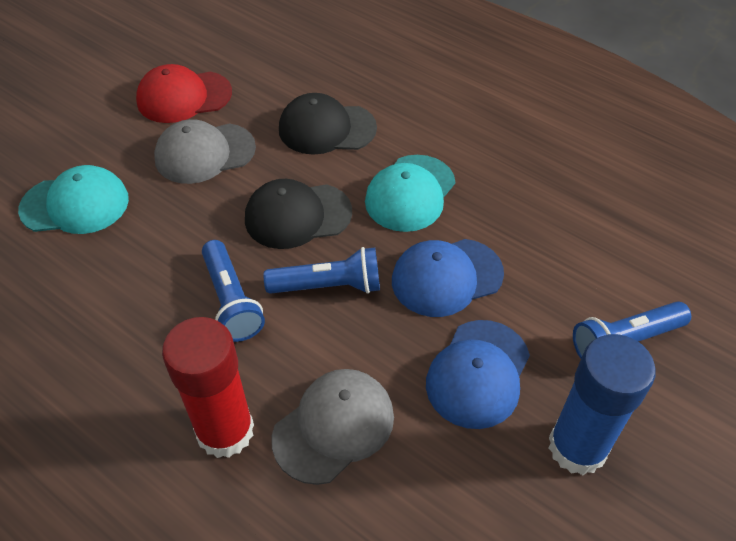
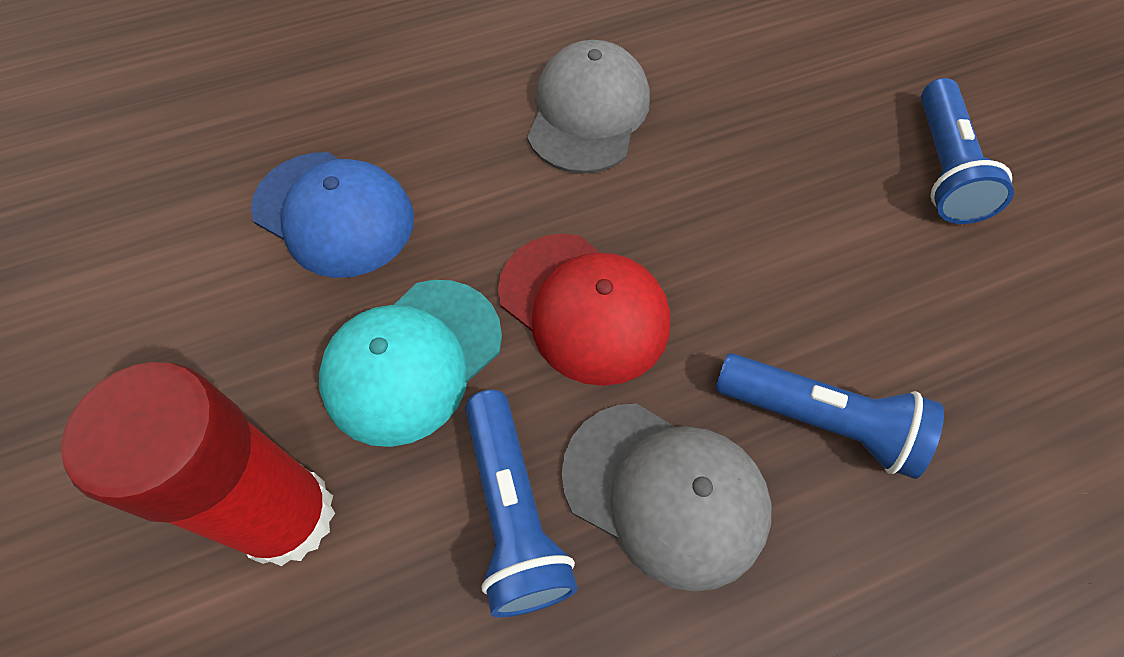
black cap: 2 -> 0
blue cap: 2 -> 1
blue glue stick: 1 -> 0
turquoise cap: 2 -> 1

